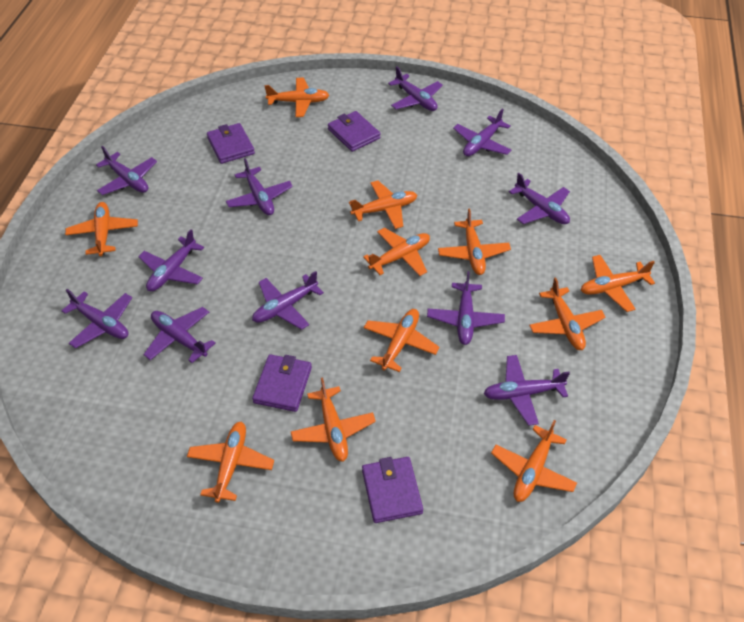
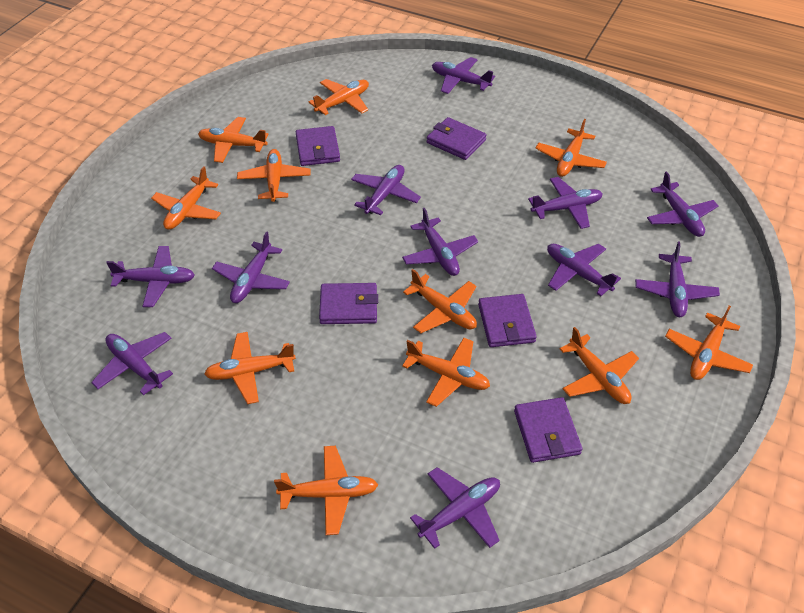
purple wallet: 4 -> 5

